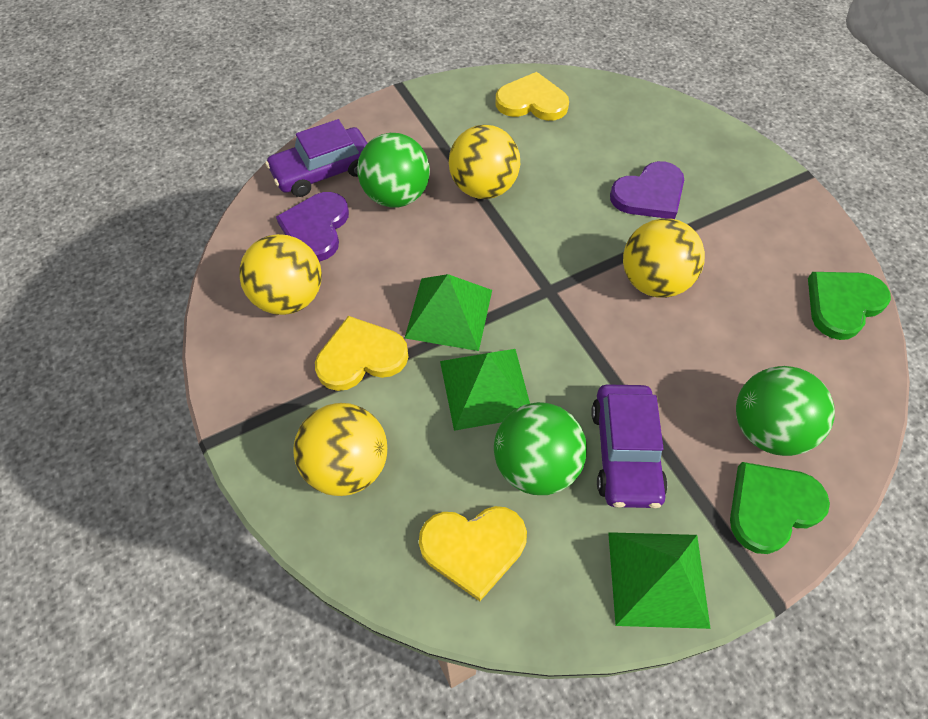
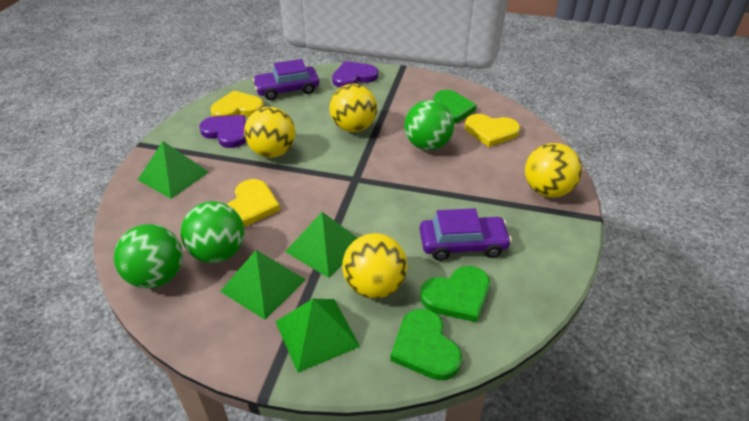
green heart: 2 -> 3
green pyramid: 3 -> 4

